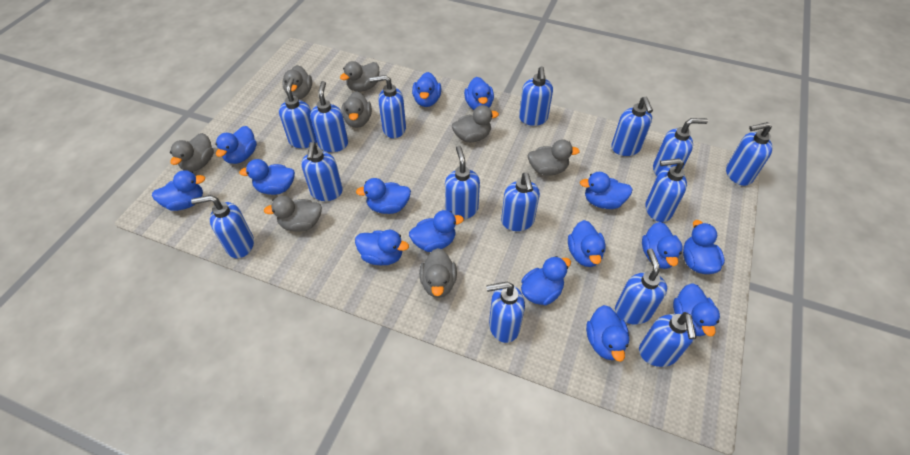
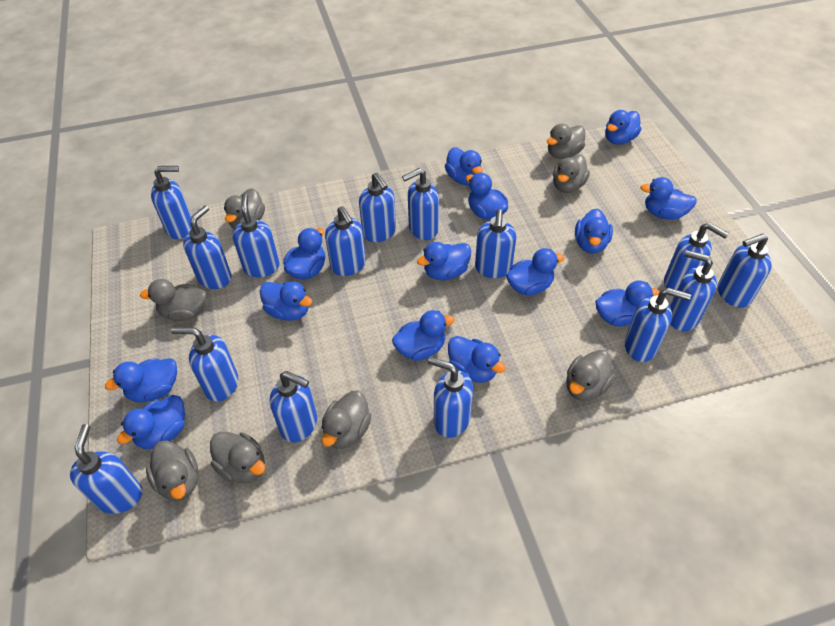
blue duck: 15 -> 14

